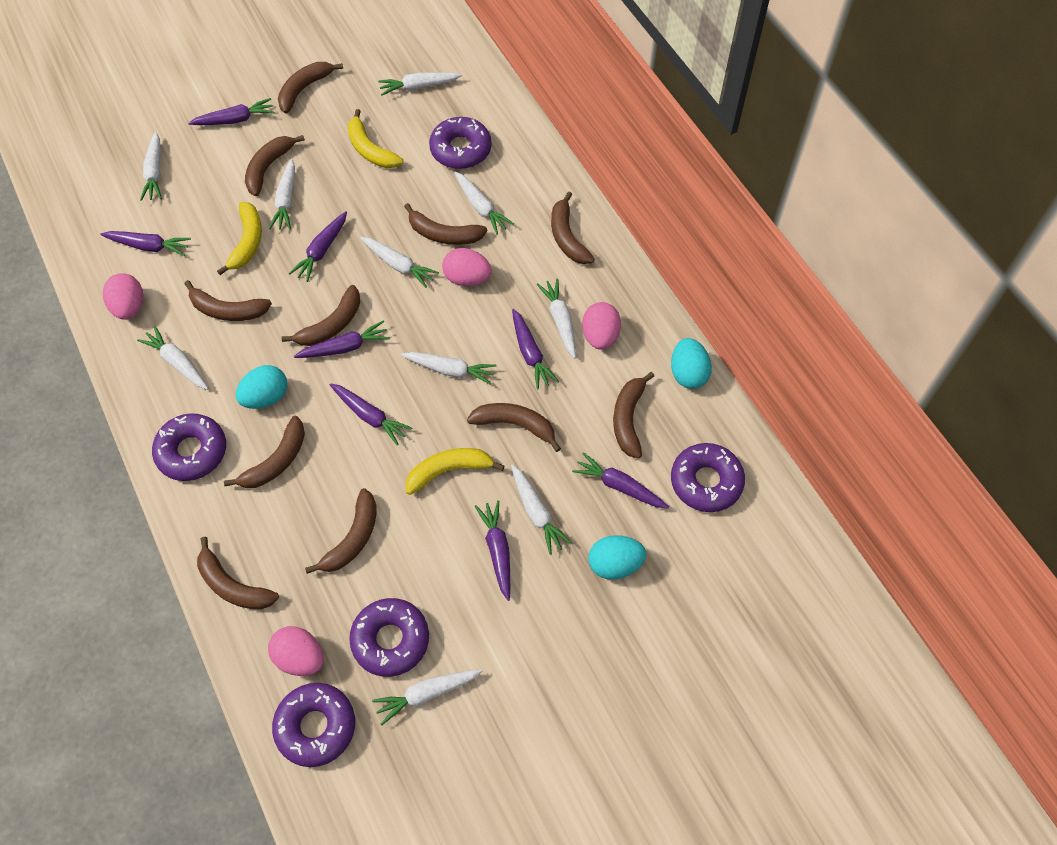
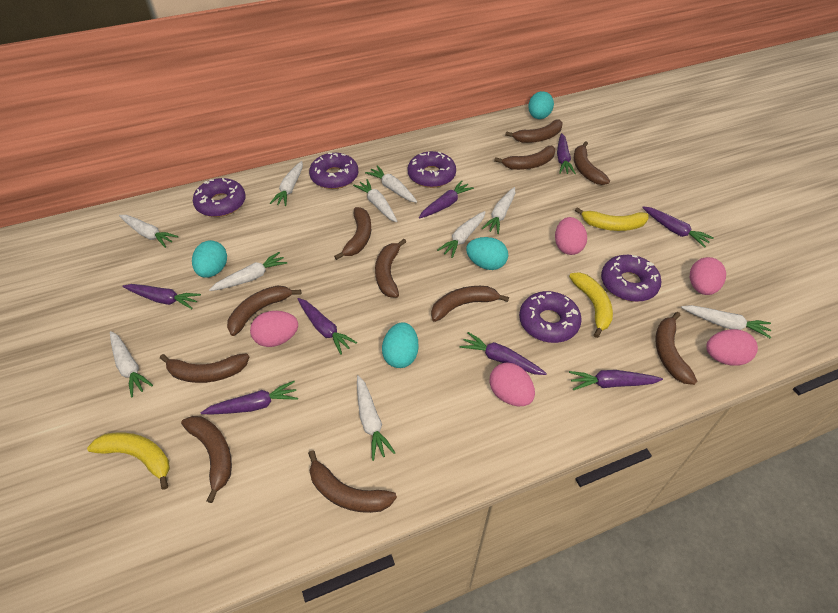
pink egg: 4 -> 5
turquoise egg: 3 -> 4

